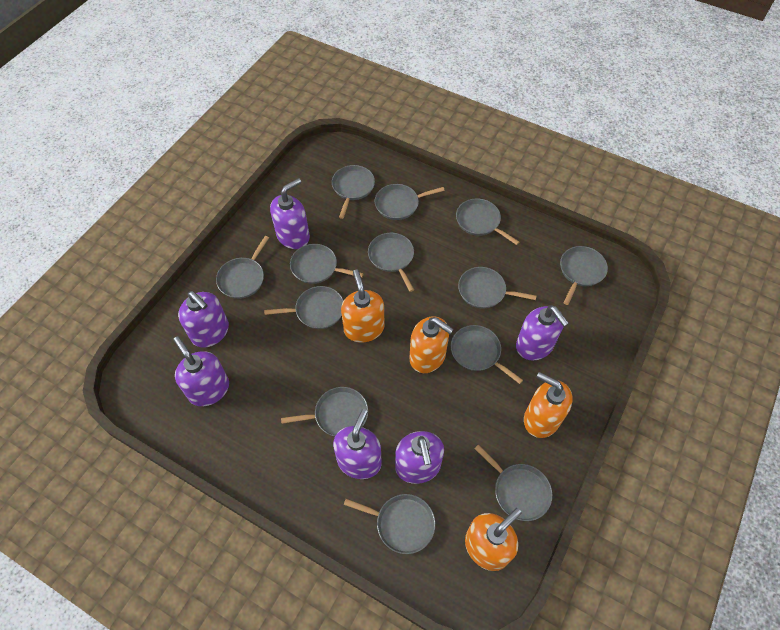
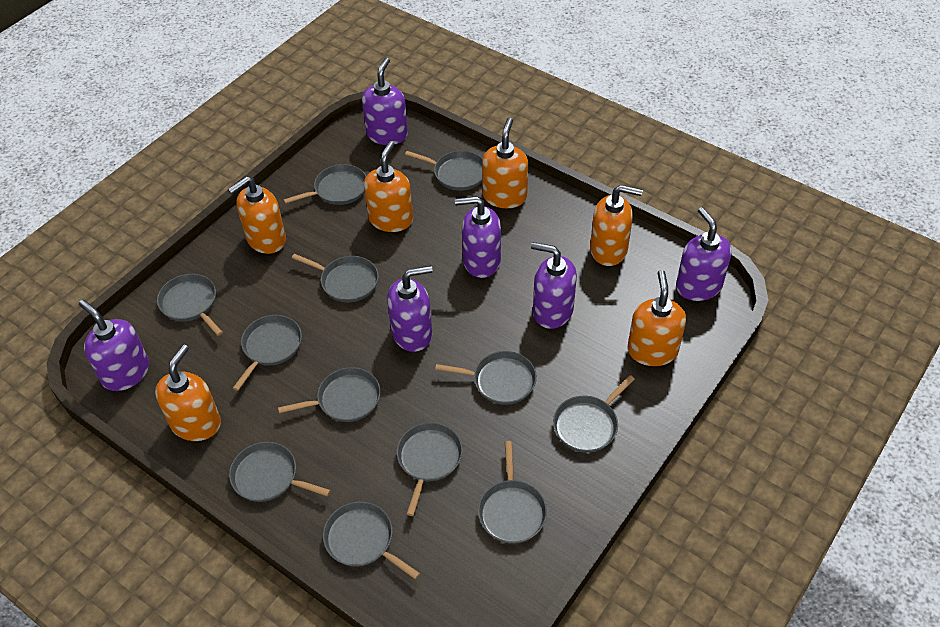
grey pan: 13 -> 12
orange soap dispenser: 4 -> 6

